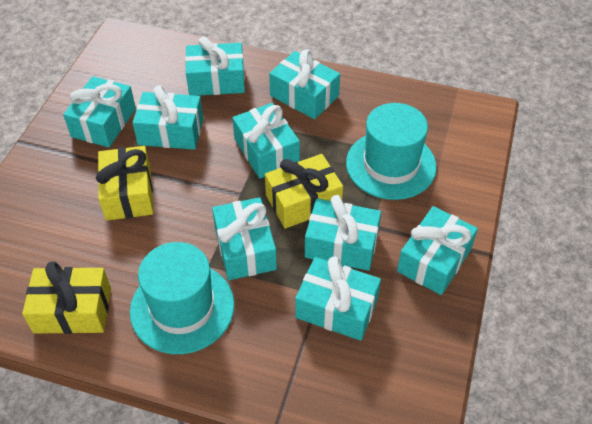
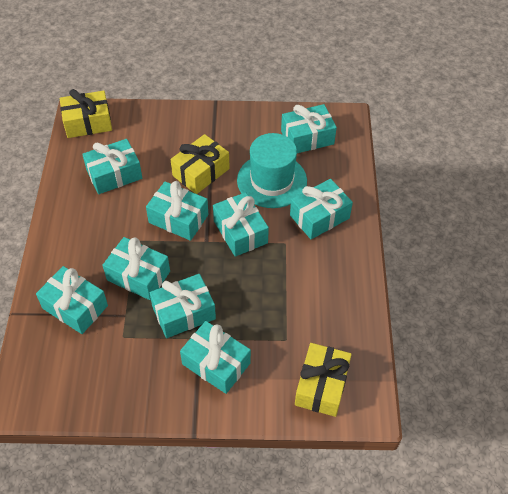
turquoise hat: 2 -> 1

